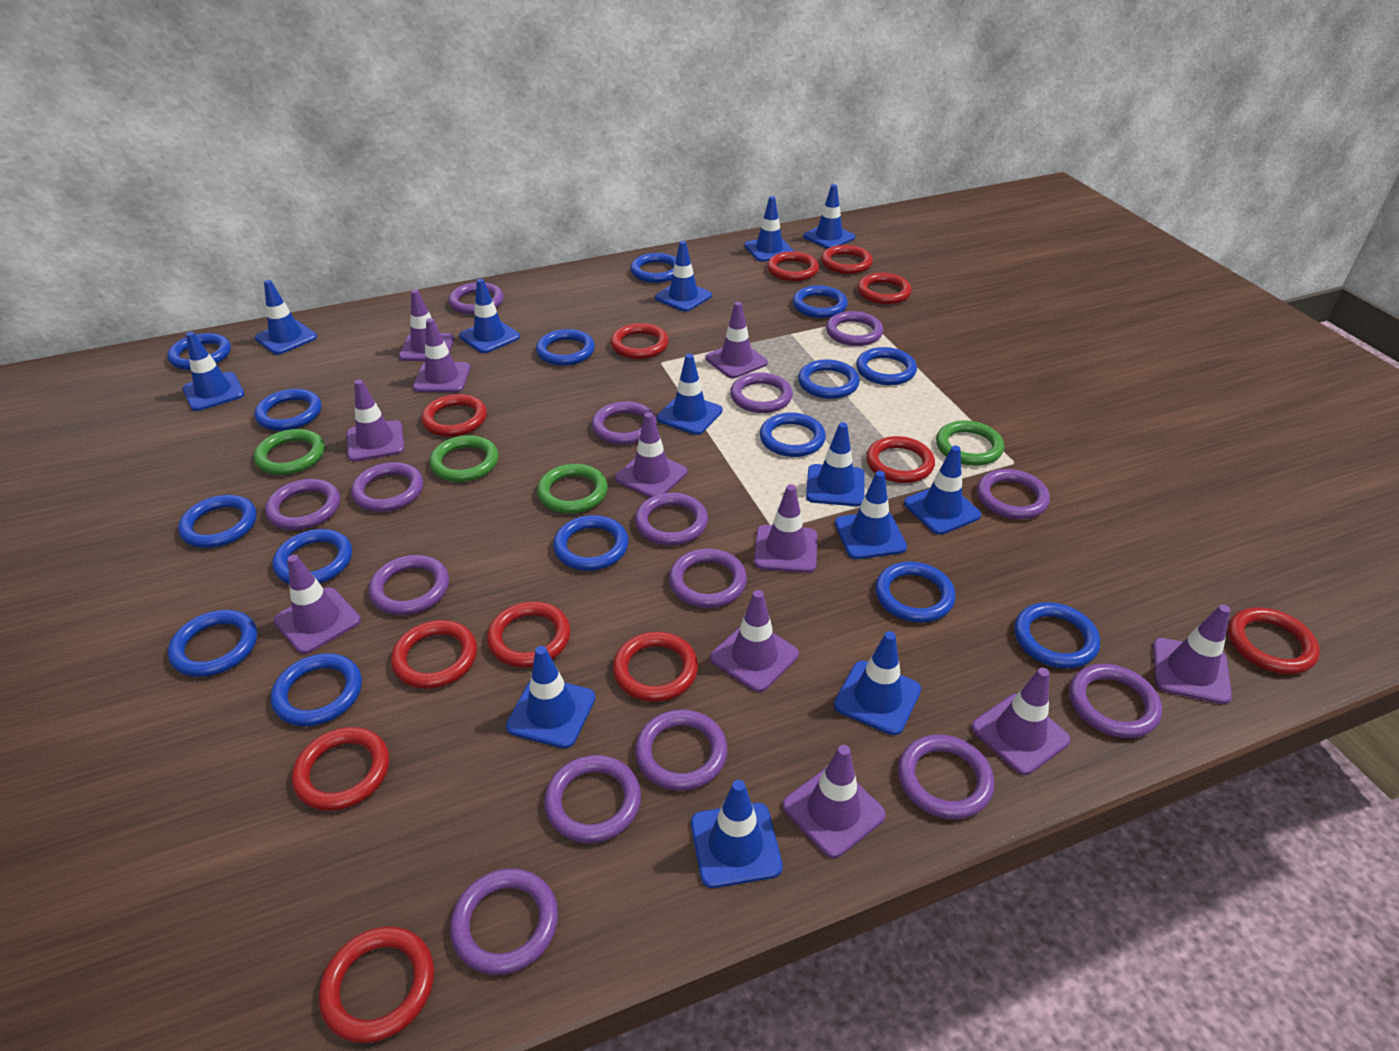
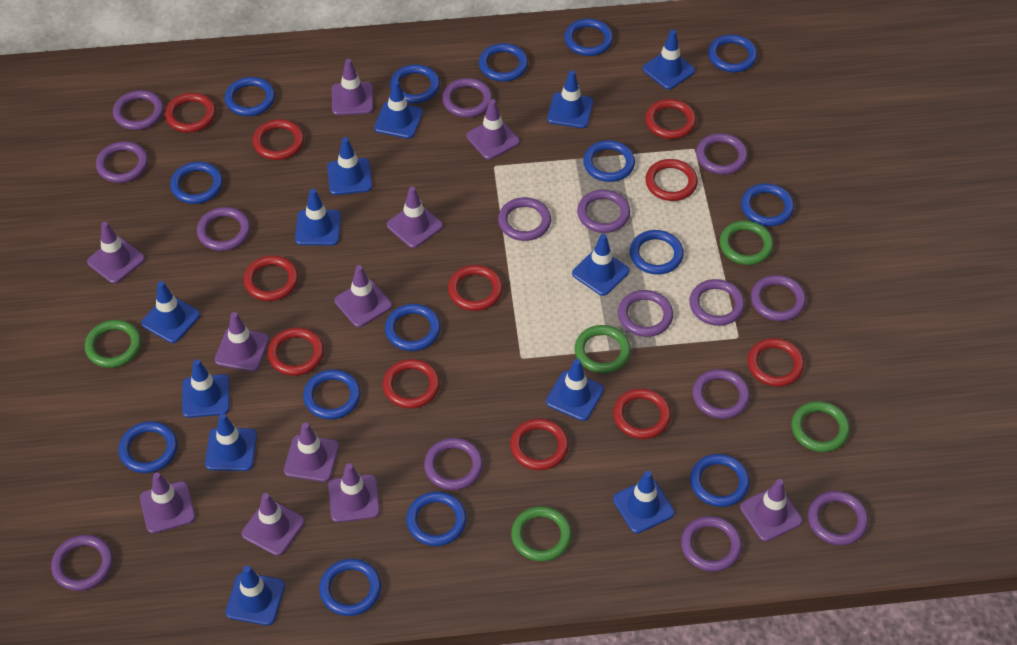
blue traffic cone: 13 -> 12
green ring: 4 -> 5
red ring: 12 -> 11

